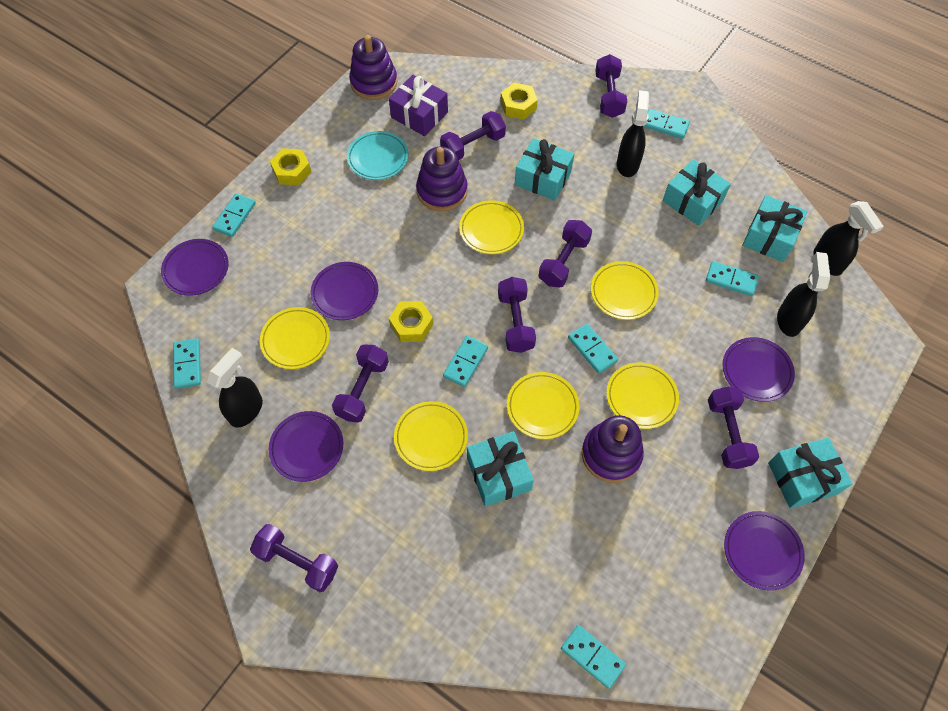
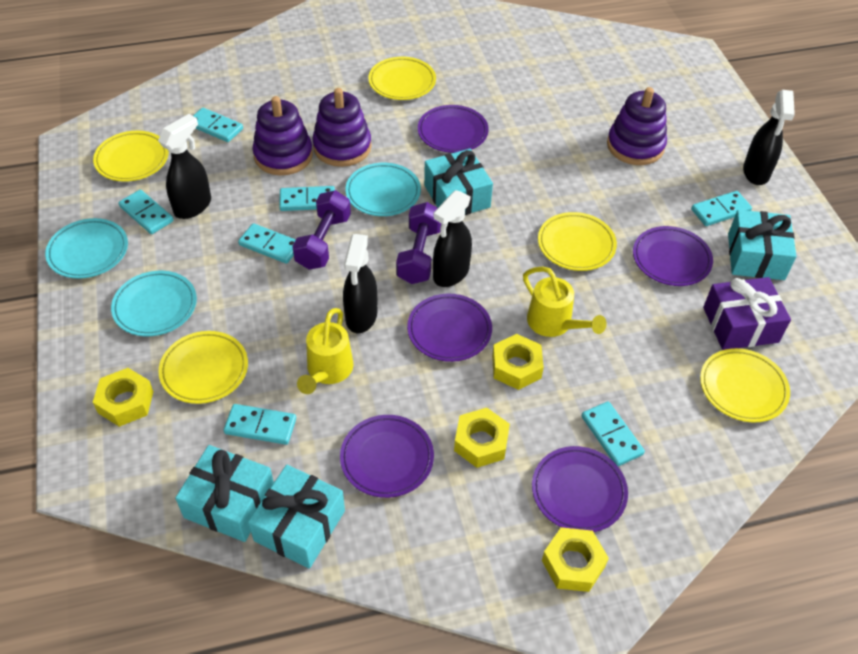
purple dumbbell: 7 -> 2
turquoise gift: 5 -> 4
turquoise plate: 1 -> 3
yellow nut: 3 -> 4
yellow plate: 6 -> 5
yellow watering can: 0 -> 2

